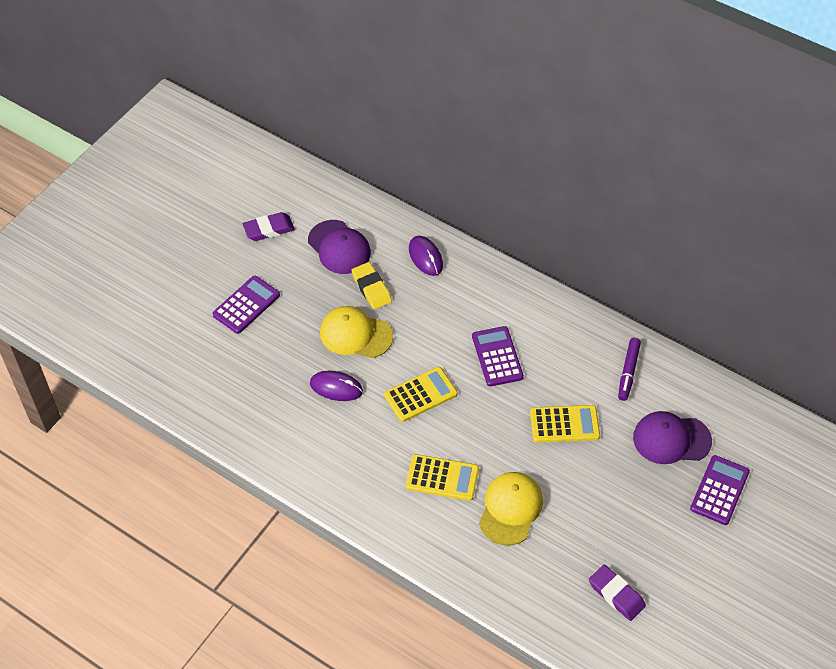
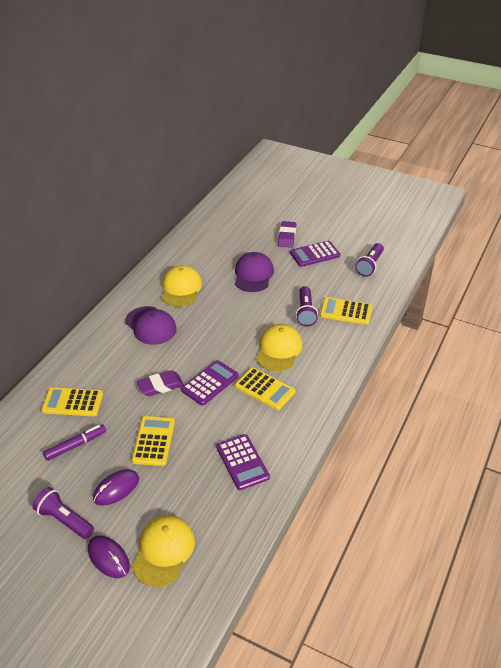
purple flashlight: 0 -> 3
yellow calculator: 3 -> 4
yellow cap: 2 -> 3
yellow eraser: 1 -> 0

